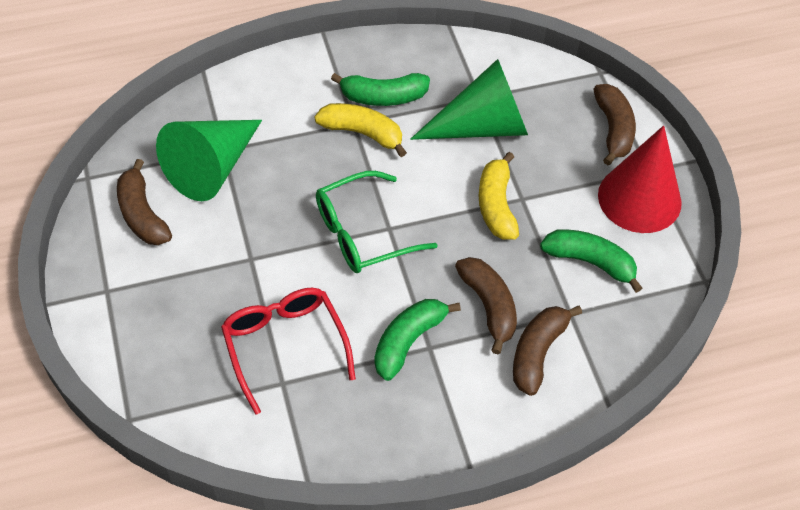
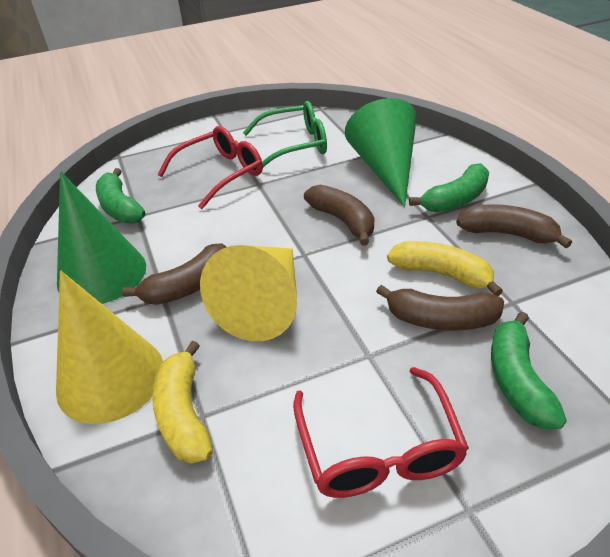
red cone: 1 -> 0
red glasses: 1 -> 2
yellow cone: 0 -> 2

